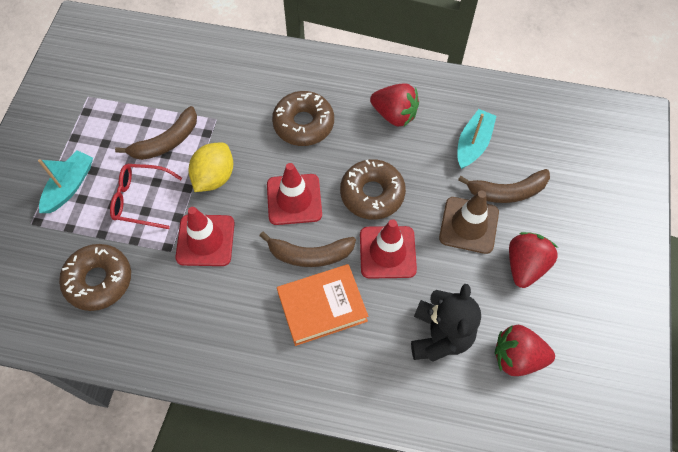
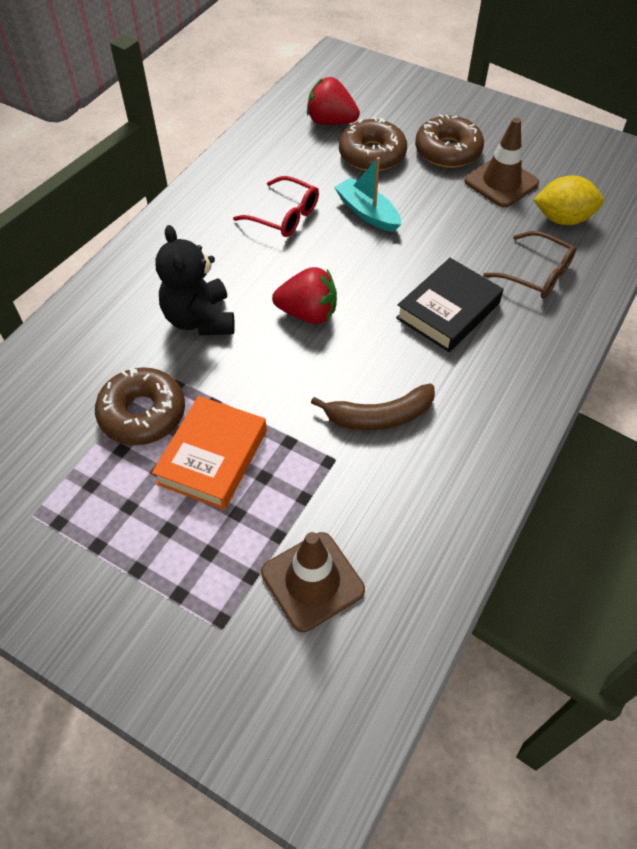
black book: 0 -> 1
brown banana: 3 -> 1
brown glasses: 0 -> 1
brown traffic cone: 1 -> 2
red strawberry: 3 -> 2
red traffic cone: 3 -> 0
turquoise boat: 2 -> 1

